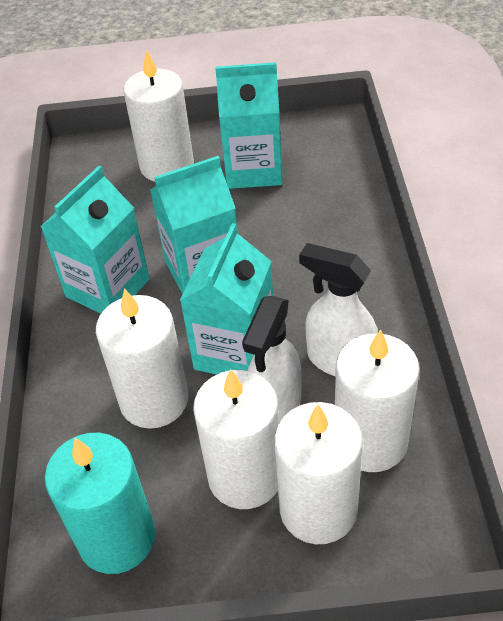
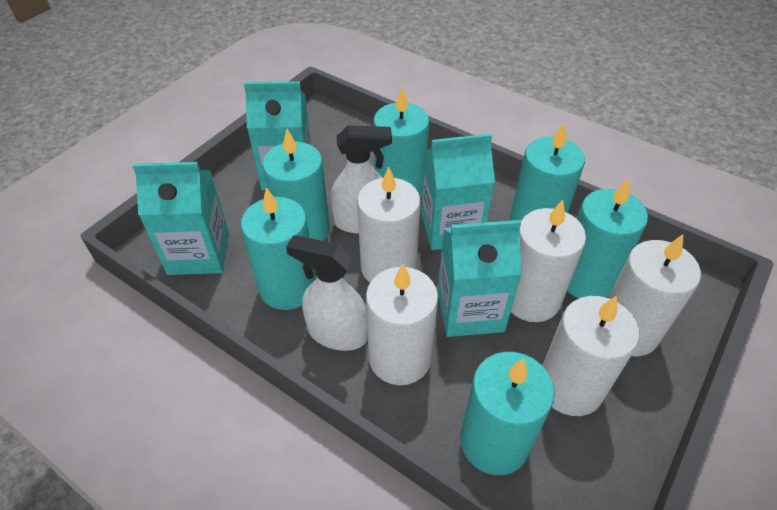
turquoise candle: 1 -> 6

